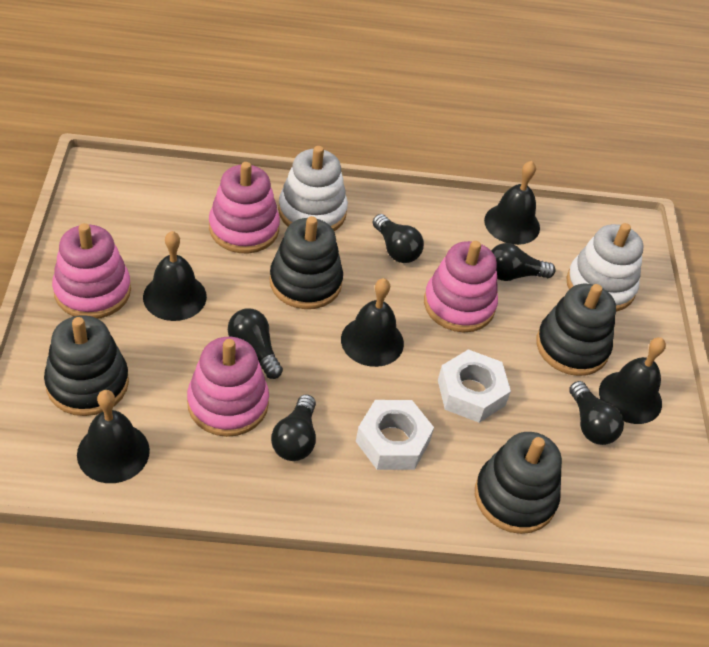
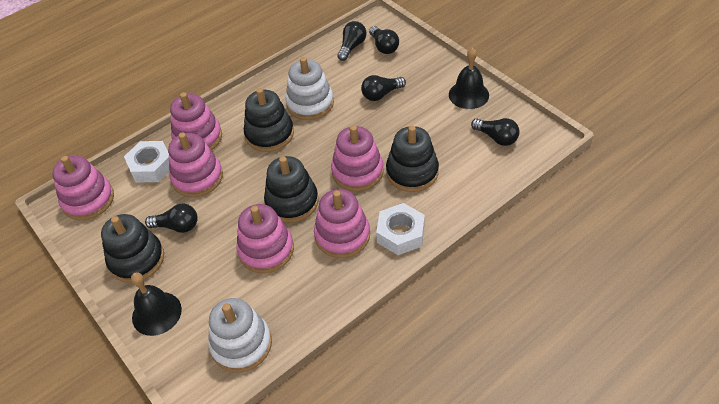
black bell: 5 -> 2
pink stacking toy: 4 -> 6

